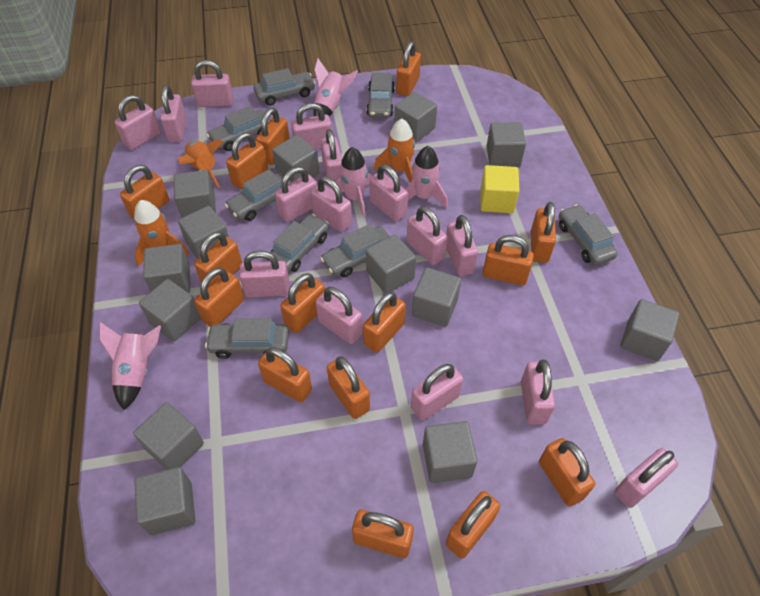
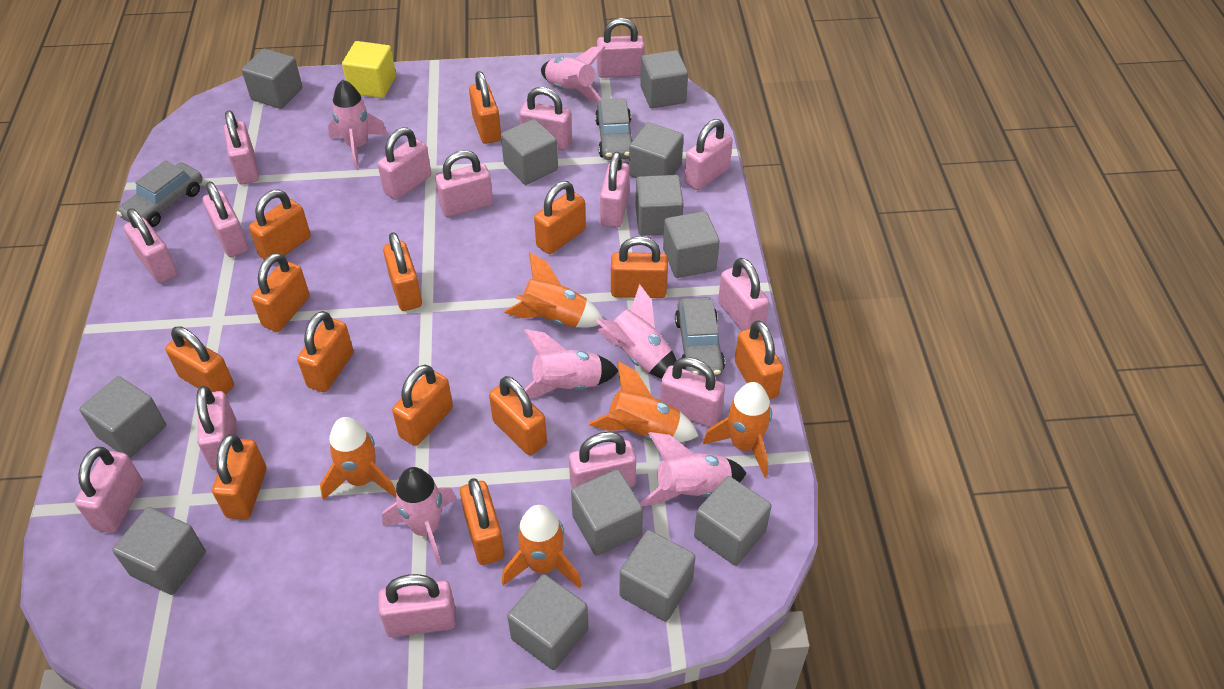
grey car: 8 -> 3
grey cube: 13 -> 12
orange padlock: 15 -> 13
orange rocket: 3 -> 5
pink rocket: 4 -> 6

